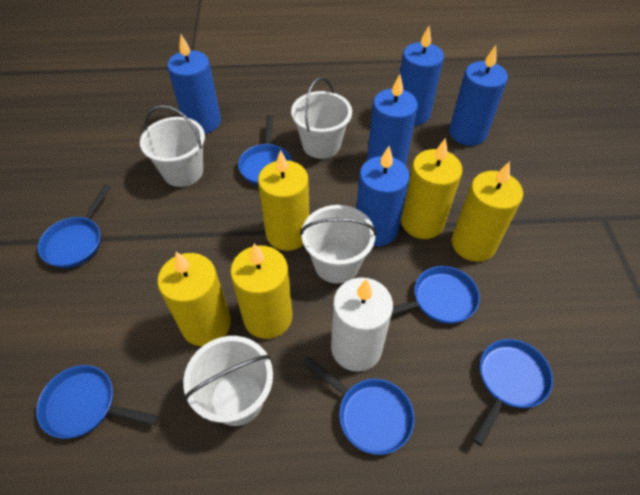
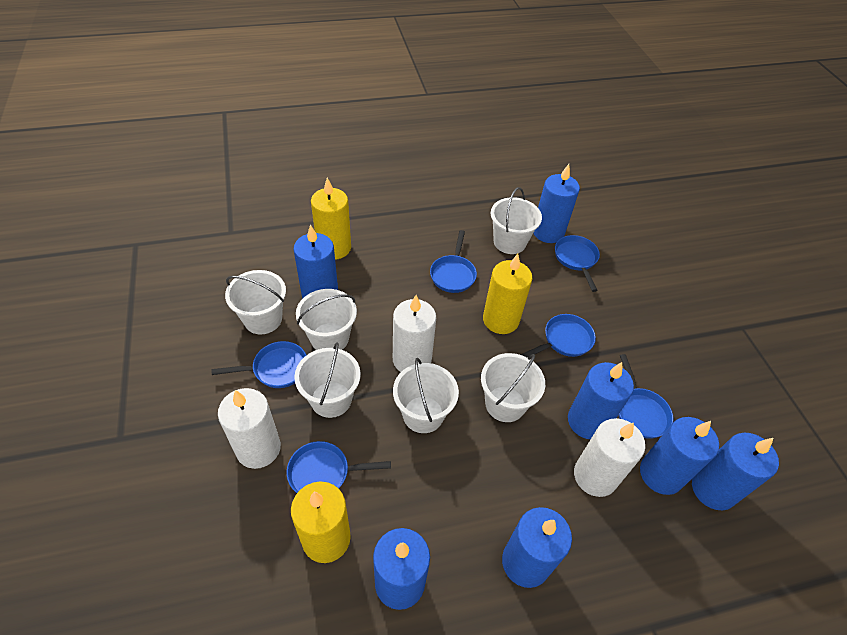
blue candle: 5 -> 7
white bucket: 4 -> 6
white candle: 1 -> 3
yellow candle: 5 -> 3

